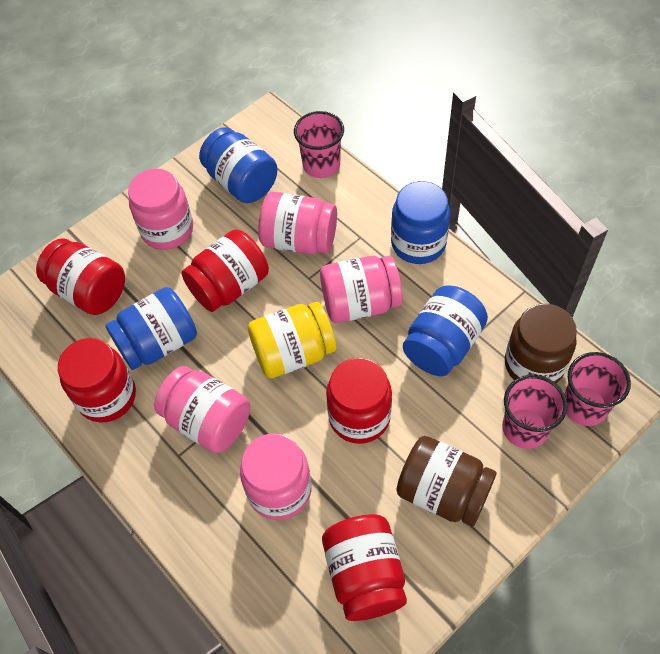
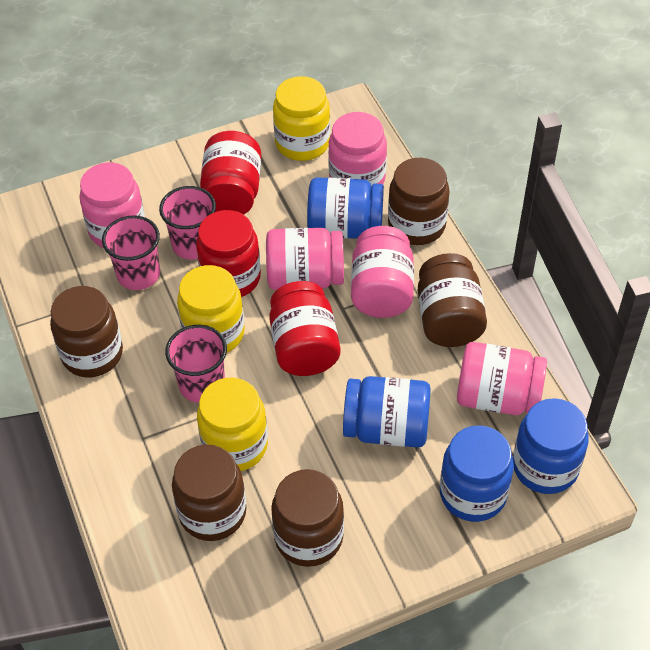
brown jar: 2 -> 5
red jar: 5 -> 3
yellow jar: 1 -> 3

